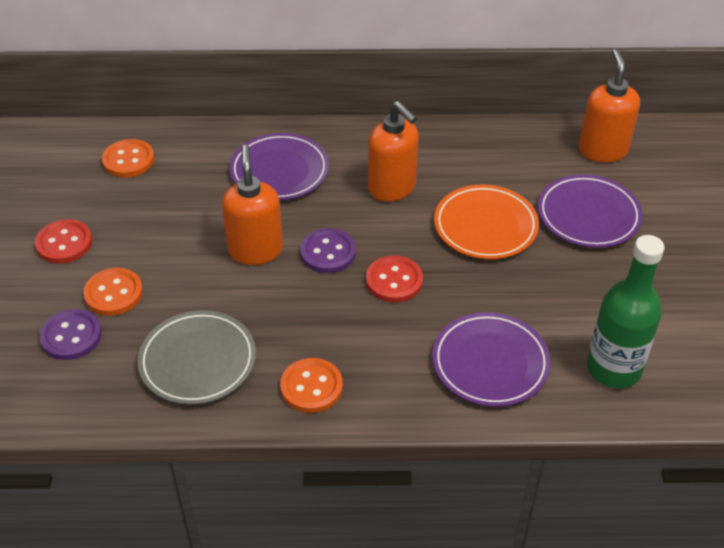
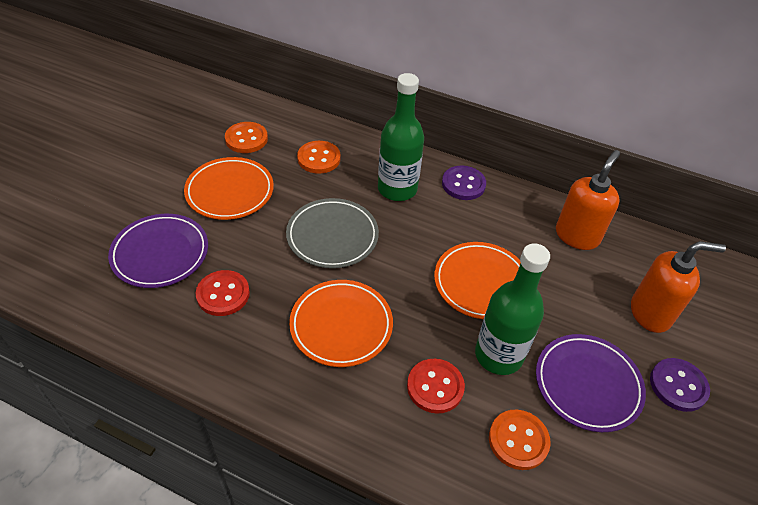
green bottle: 1 -> 2
orange plate: 1 -> 3
orange soap dispenser: 3 -> 2
purple plate: 3 -> 2

